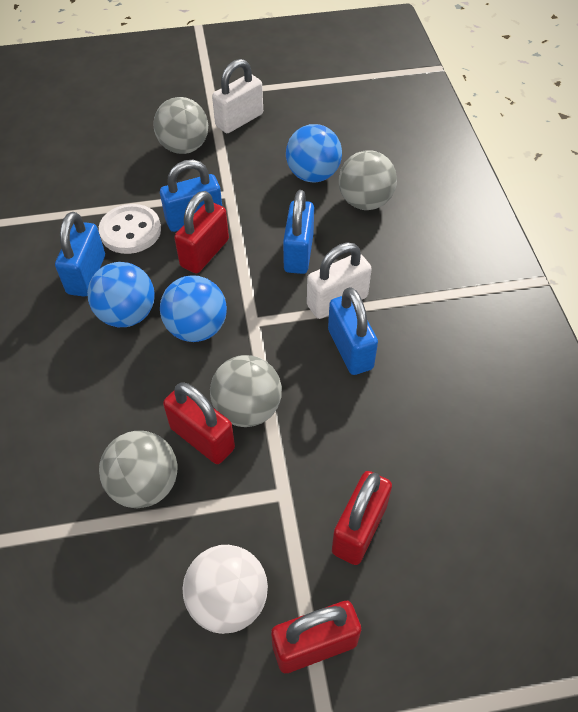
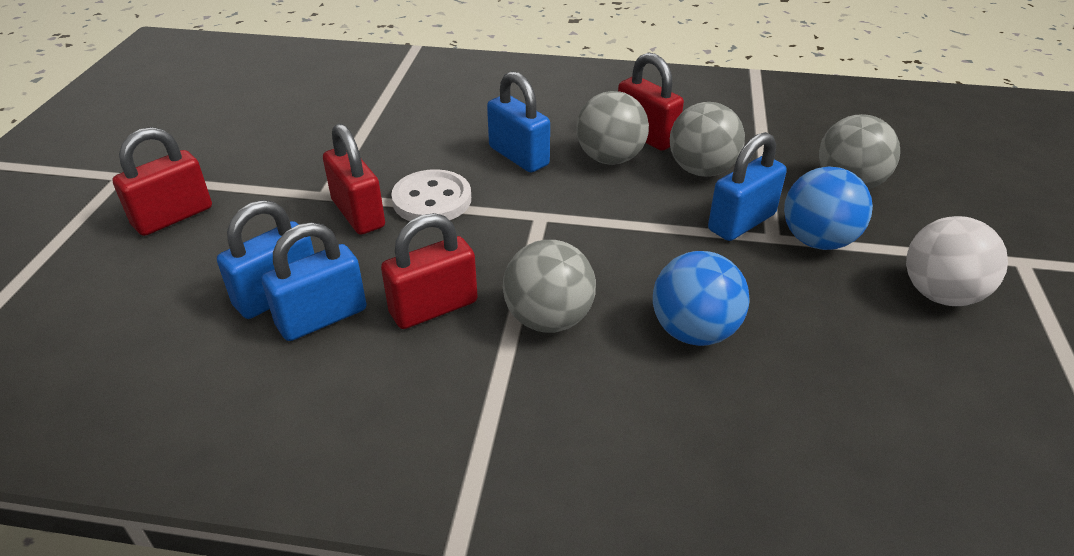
blue ball: 3 -> 2
white padlock: 2 -> 0

